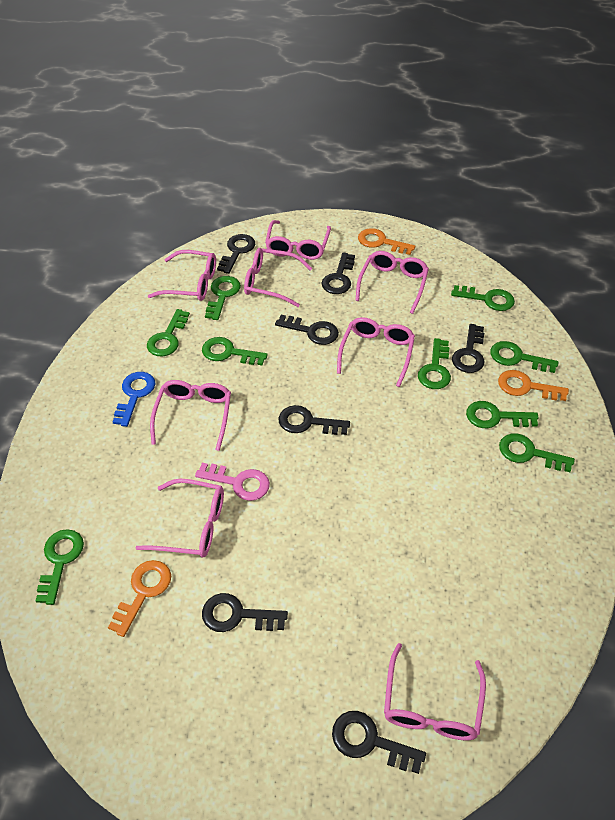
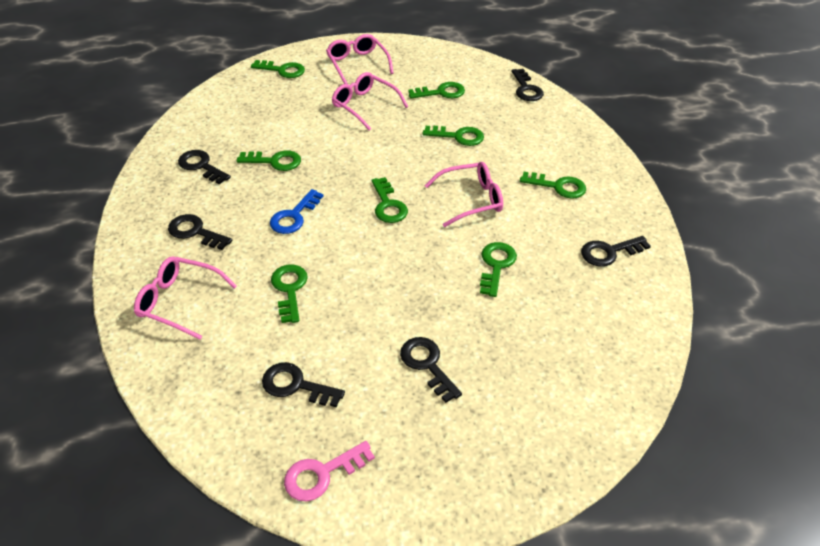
black key: 7 -> 6
green key: 9 -> 8
orange key: 3 -> 0
pink glasses: 8 -> 4

